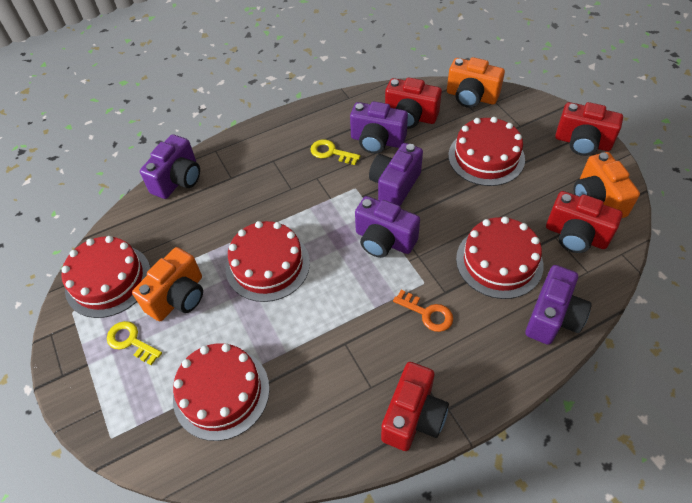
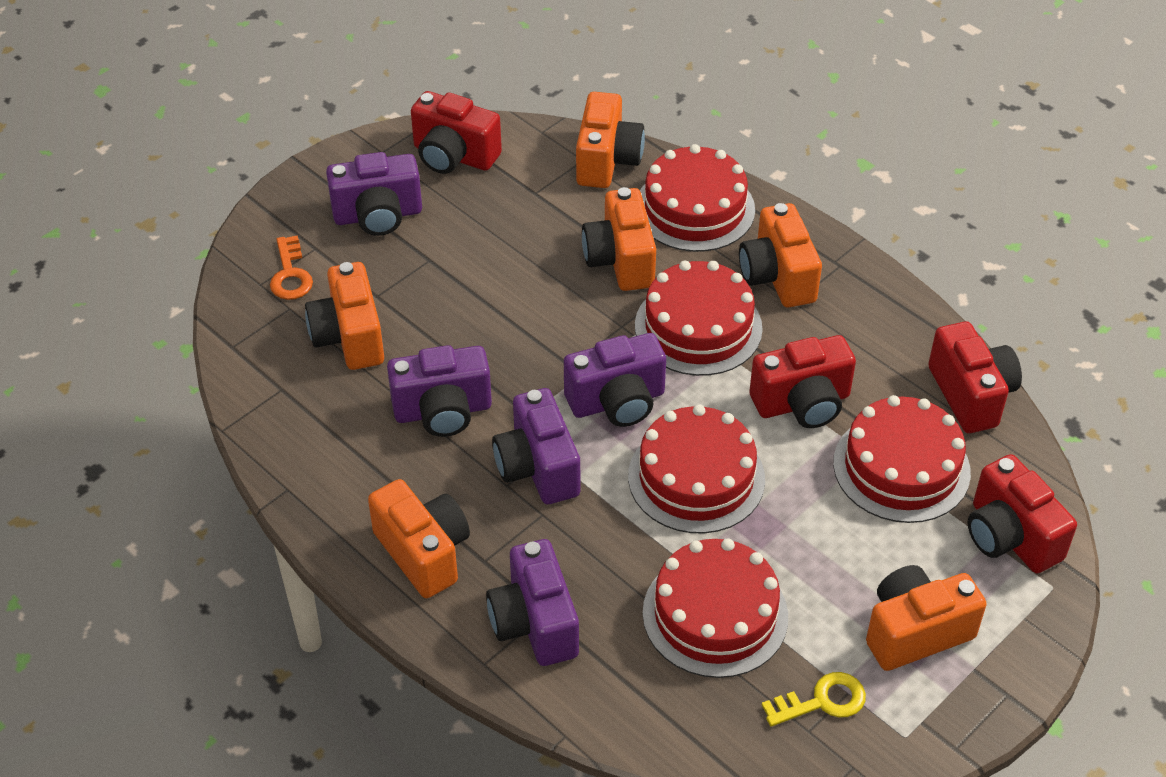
orange camera: 3 -> 6
yellow key: 2 -> 1

